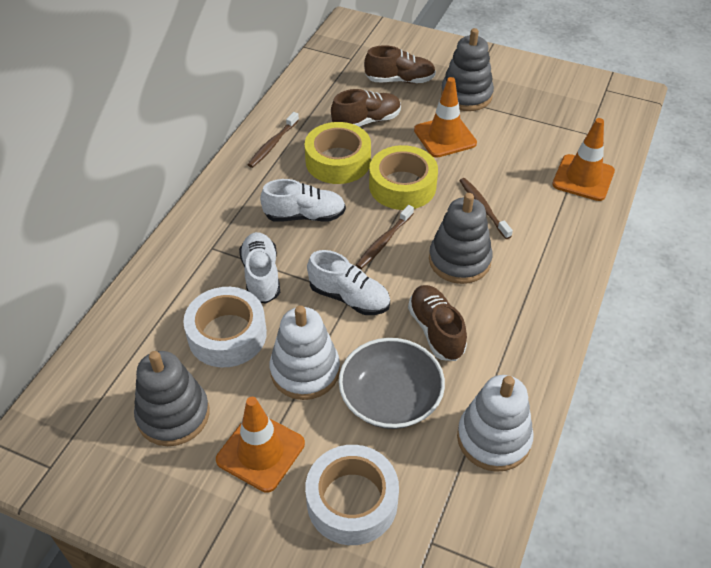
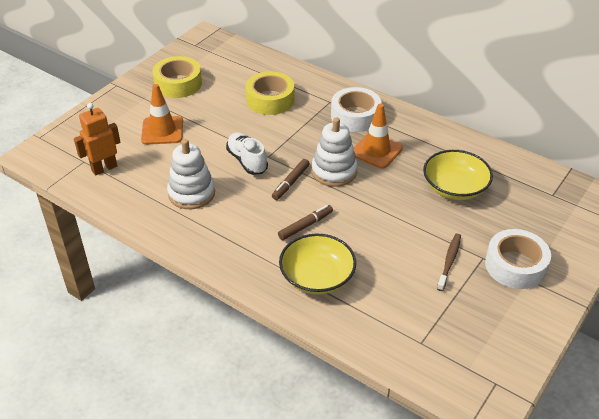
brown marker: 0 -> 2
brown shoe: 3 -> 0
brown toothbrush: 3 -> 1
grey bowl: 1 -> 0
grey stacking toy: 3 -> 0
orange robot: 0 -> 1
orange traffic cone: 3 -> 2
white shoe: 3 -> 1
yellow bowl: 0 -> 2

